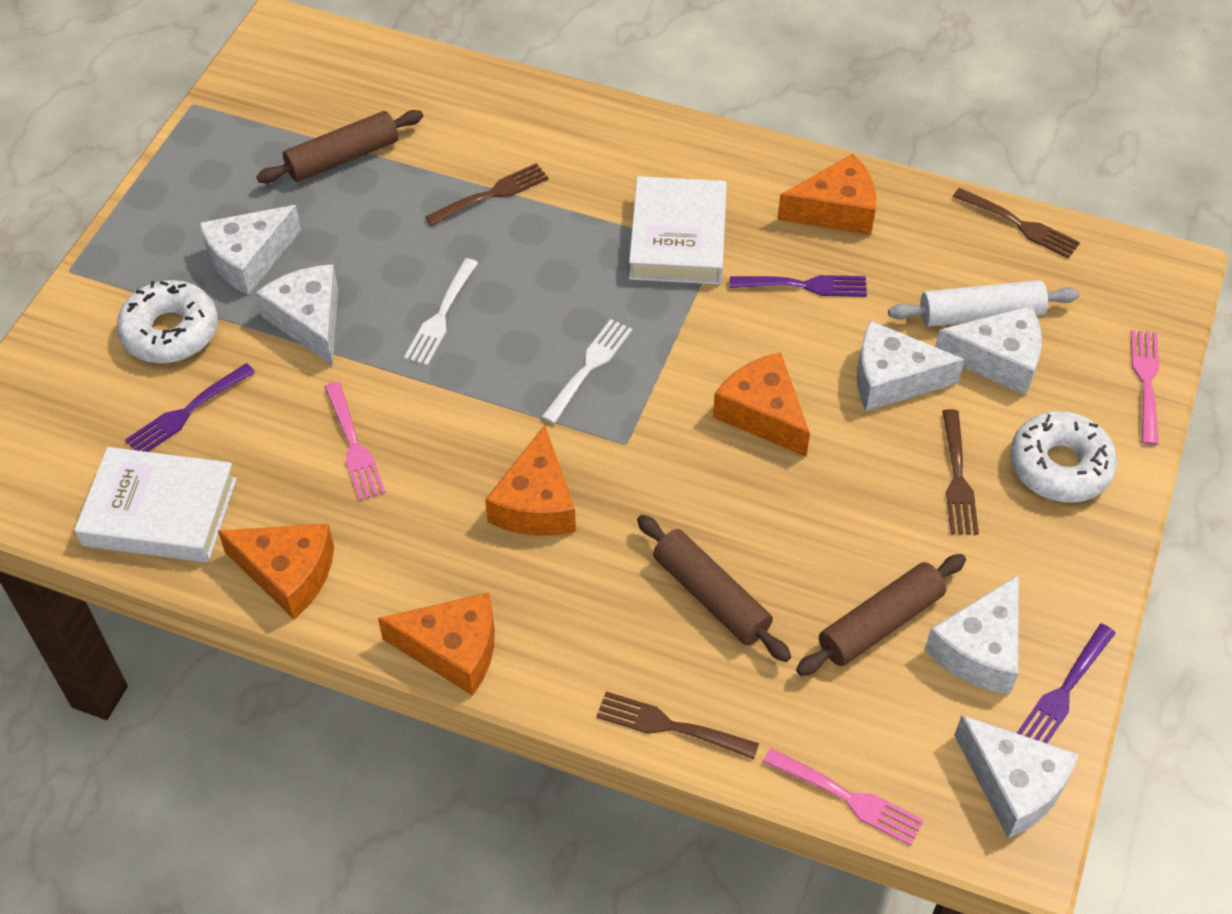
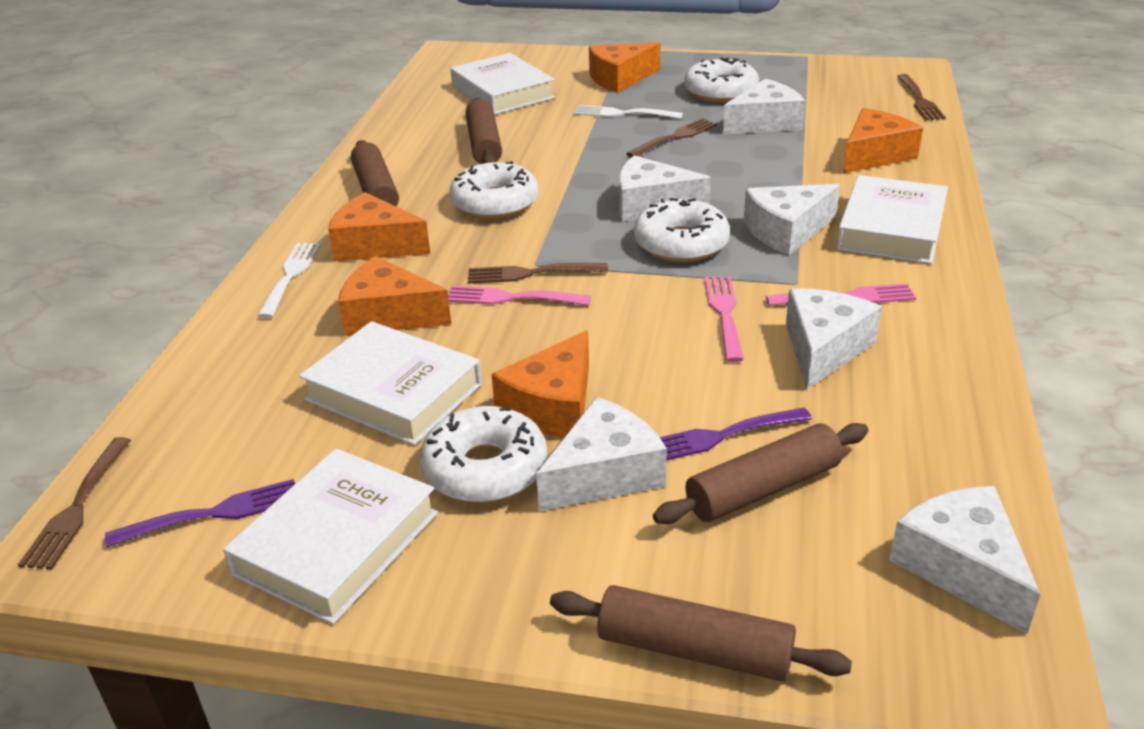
brown rolling pin: 3 -> 4
purple fork: 3 -> 2
white book: 2 -> 4
white donut: 2 -> 4
white rolling pin: 1 -> 0

